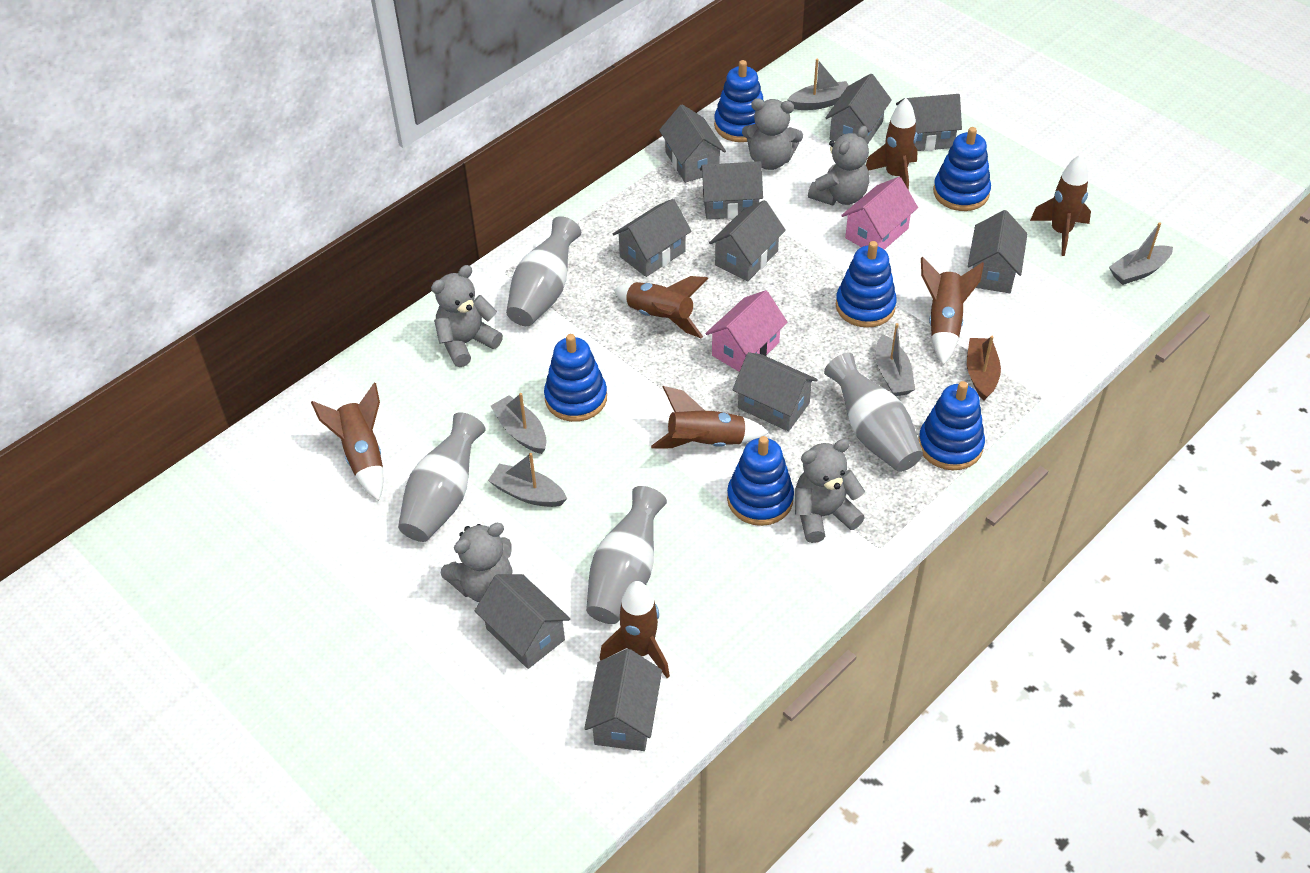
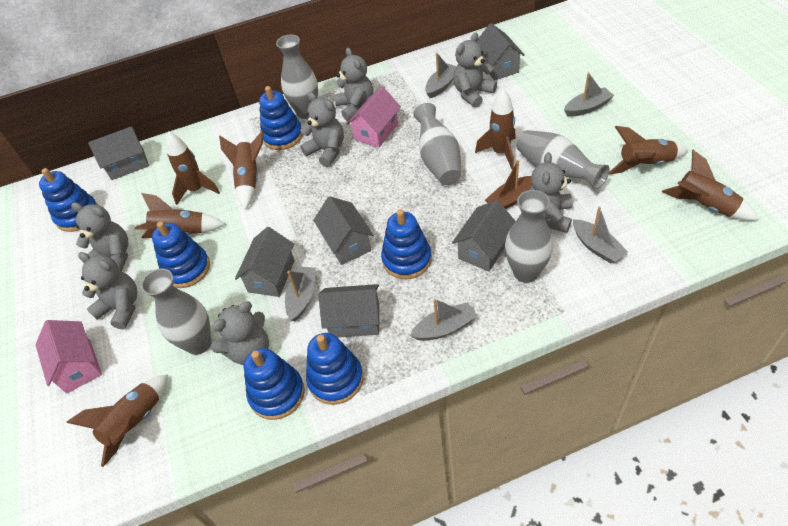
grey house: 10 -> 6
grey teddy bear: 5 -> 7
grey vase: 4 -> 5

